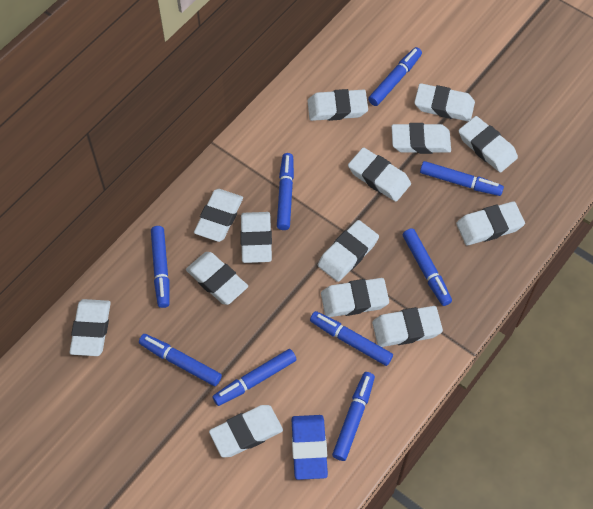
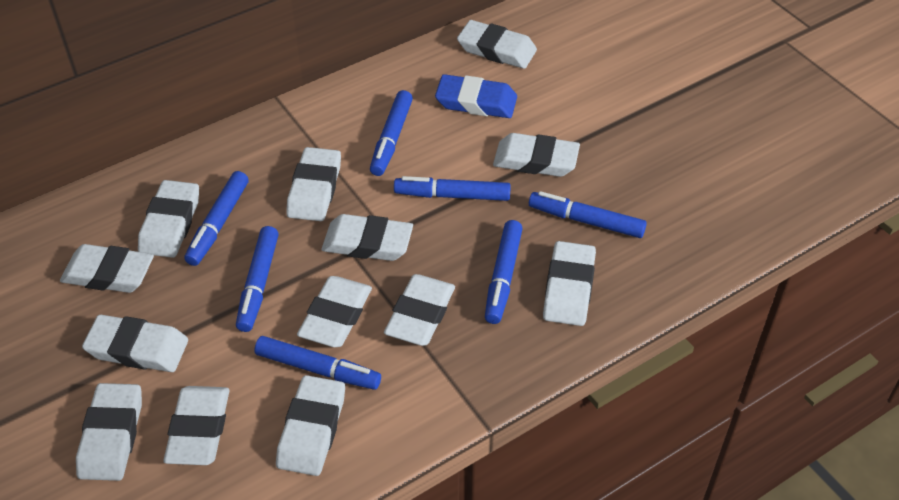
blue marker: 9 -> 7
white eraser: 14 -> 13

